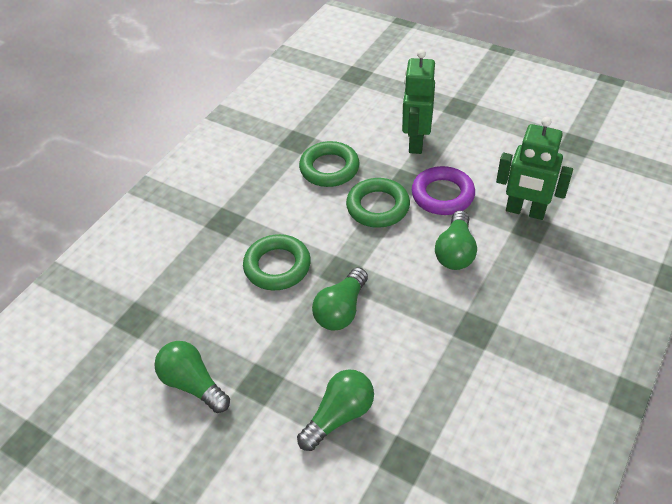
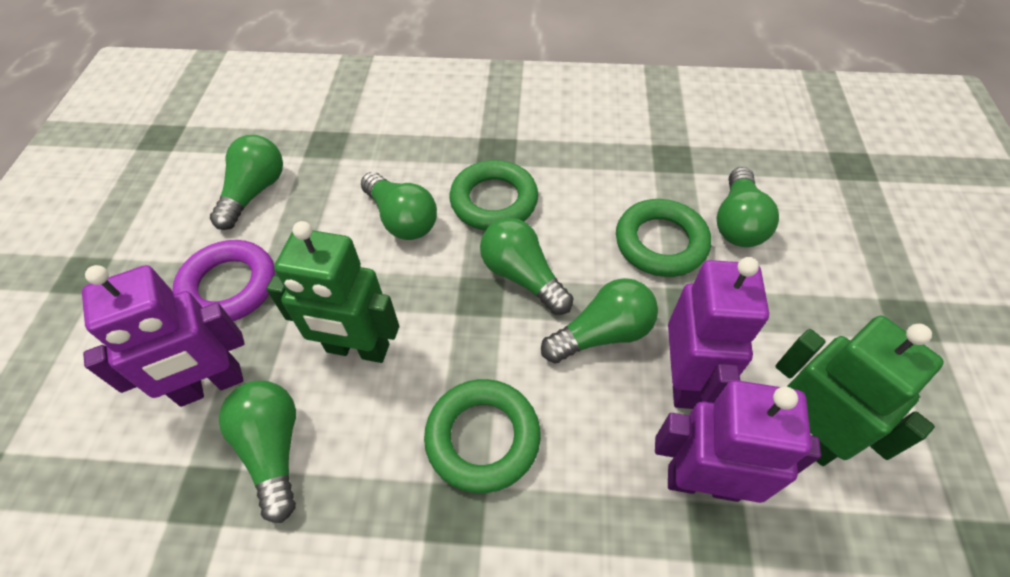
green light bulb: 4 -> 6
purple robot: 0 -> 3

